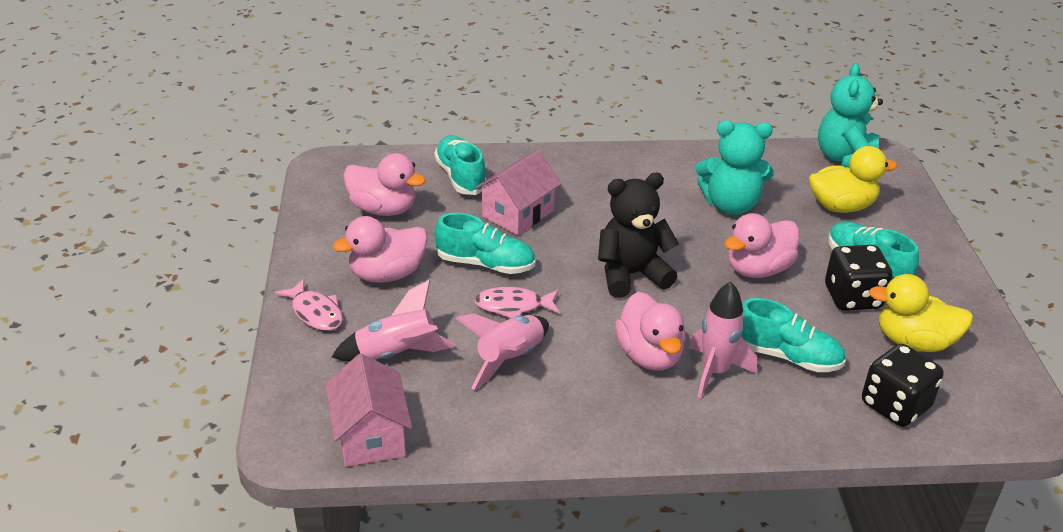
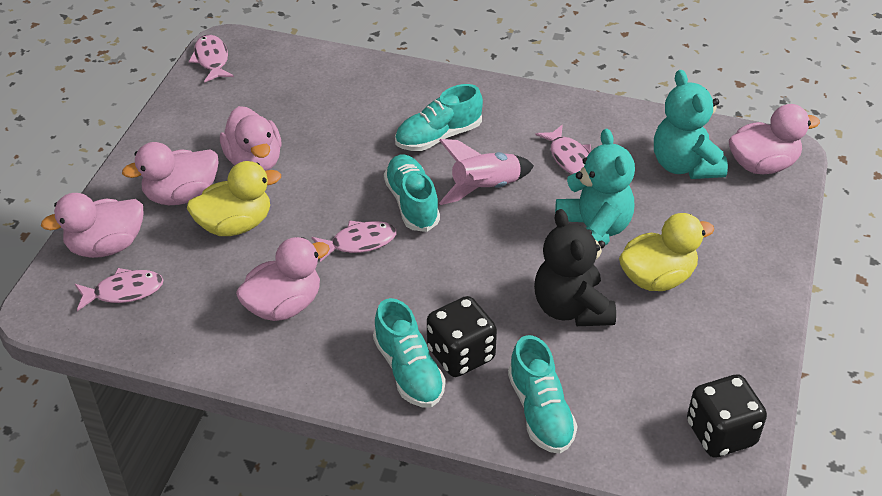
pink duck: 4 -> 5
pink fish: 2 -> 4
pink house: 2 -> 0
pink rocket: 3 -> 1

